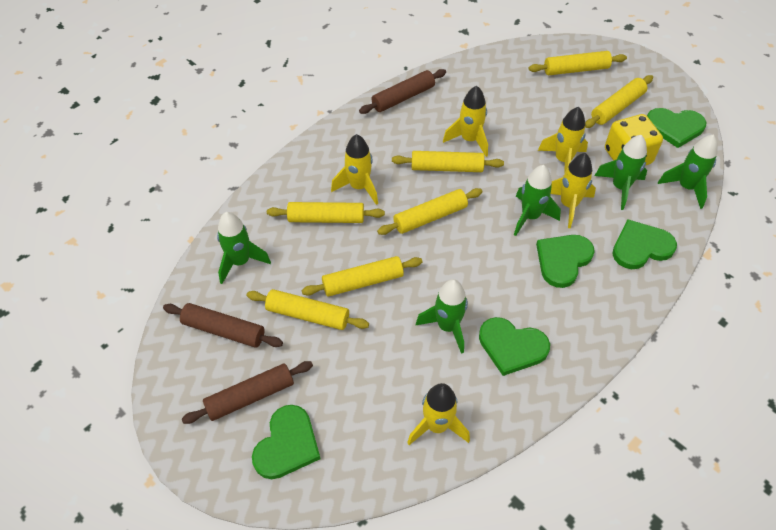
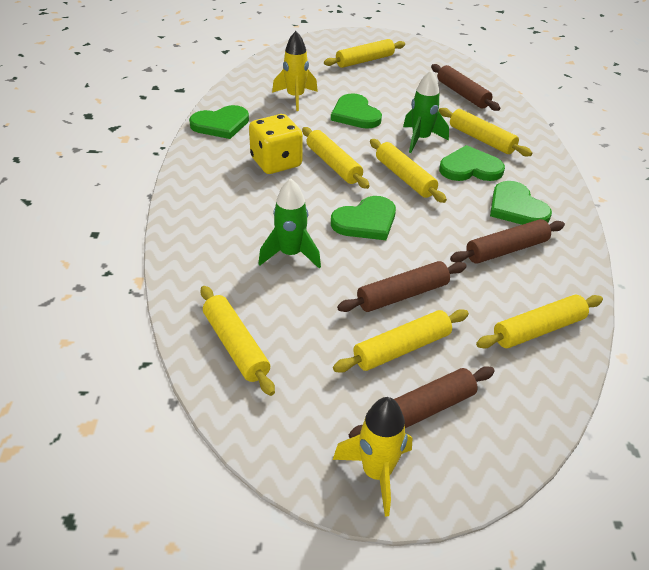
brown rolling pin: 3 -> 4
green rocket: 5 -> 2
yellow rocket: 5 -> 2

